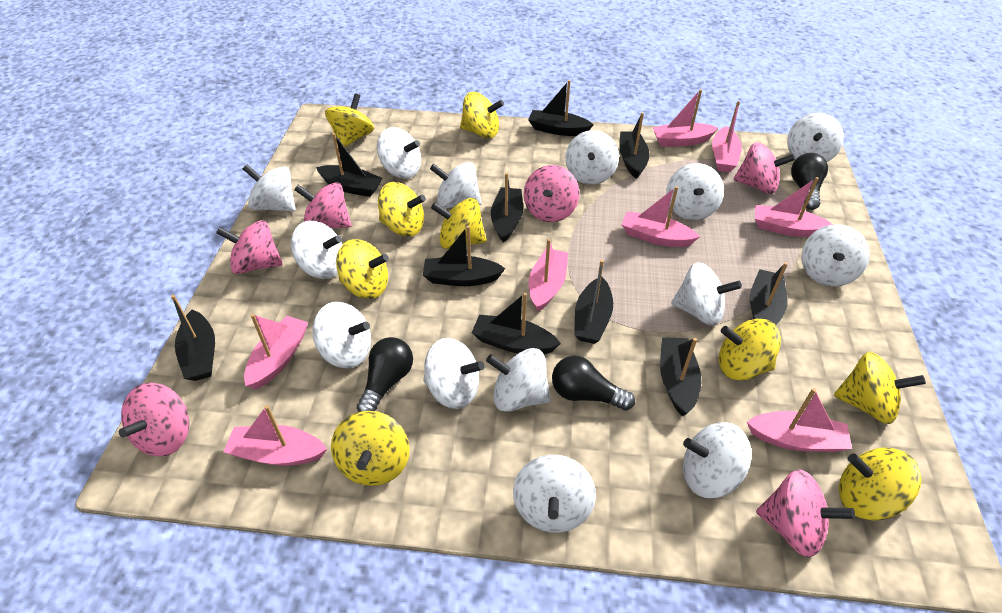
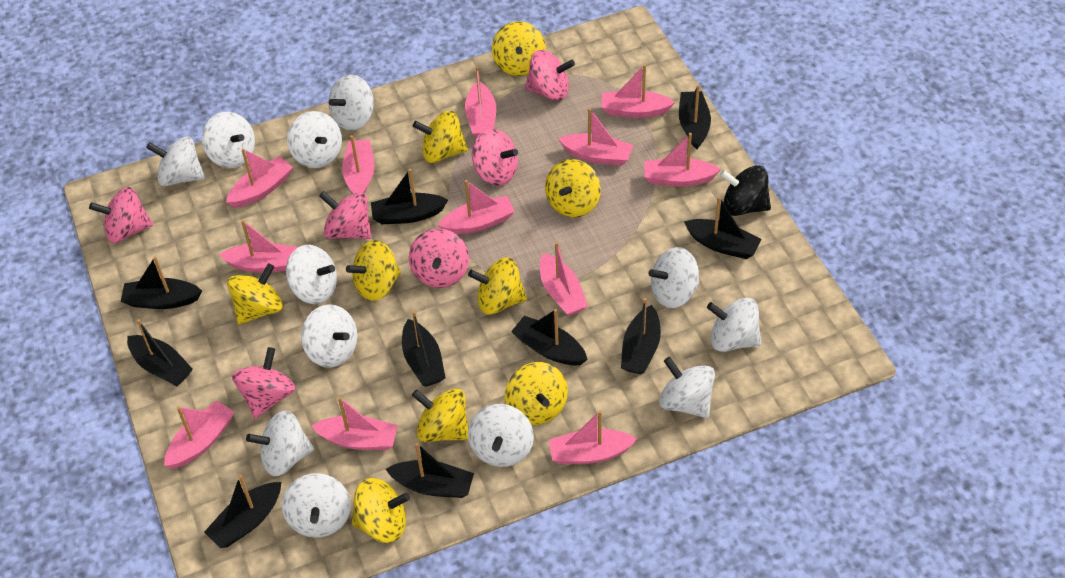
black light bulb: 3 -> 0
black spinning top: 0 -> 1
pink boat: 8 -> 12
white spinning top: 14 -> 12

